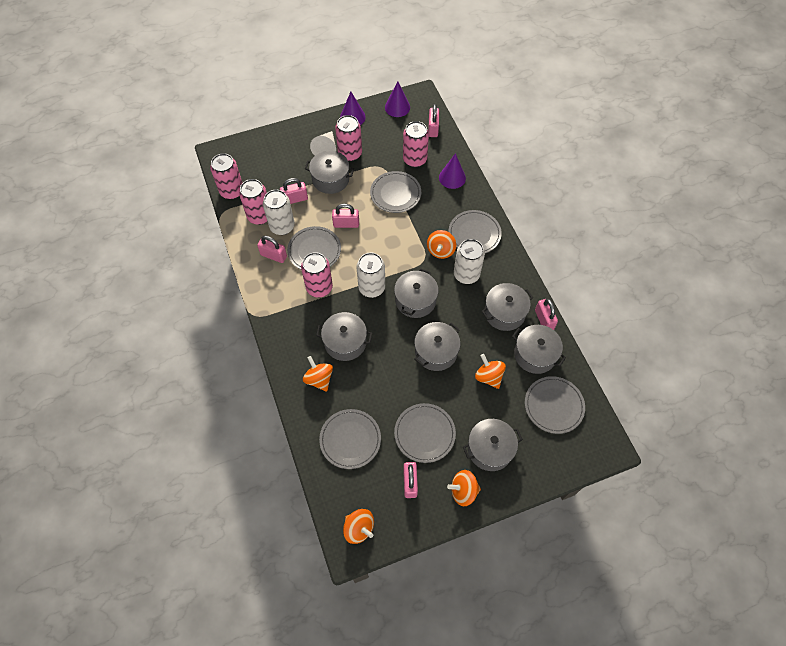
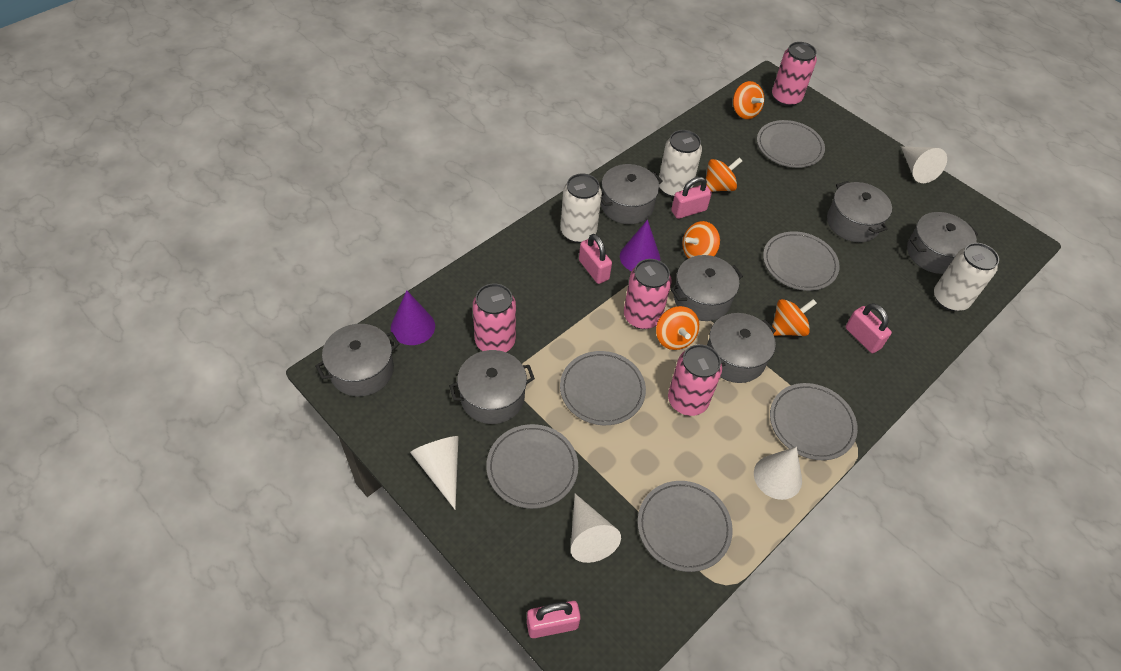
pink can: 5 -> 4
pink padlock: 6 -> 4
purple cone: 3 -> 2
white cone: 1 -> 4

